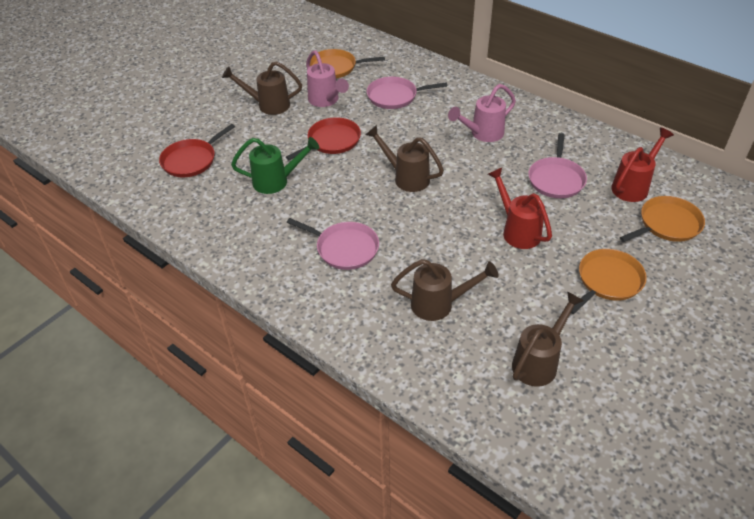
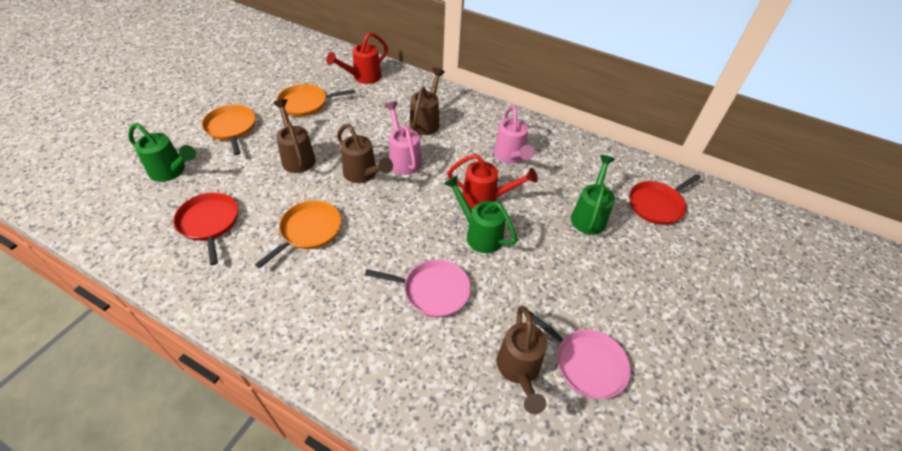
green watering can: 1 -> 3
pink pan: 3 -> 2

